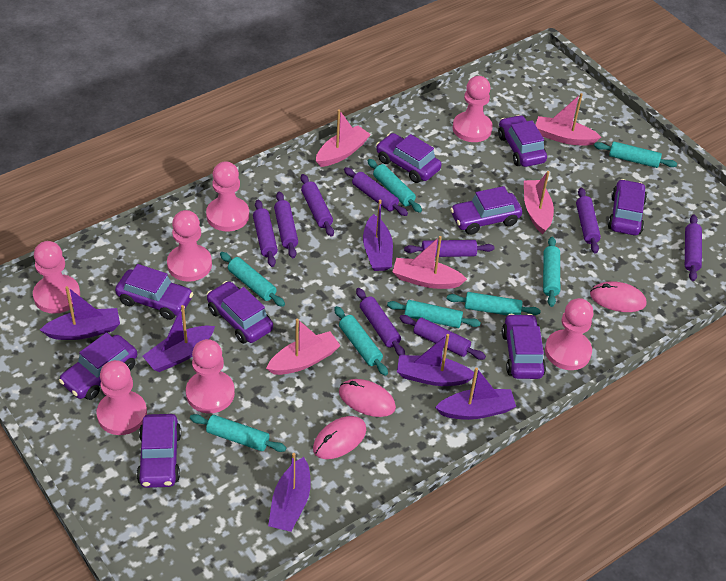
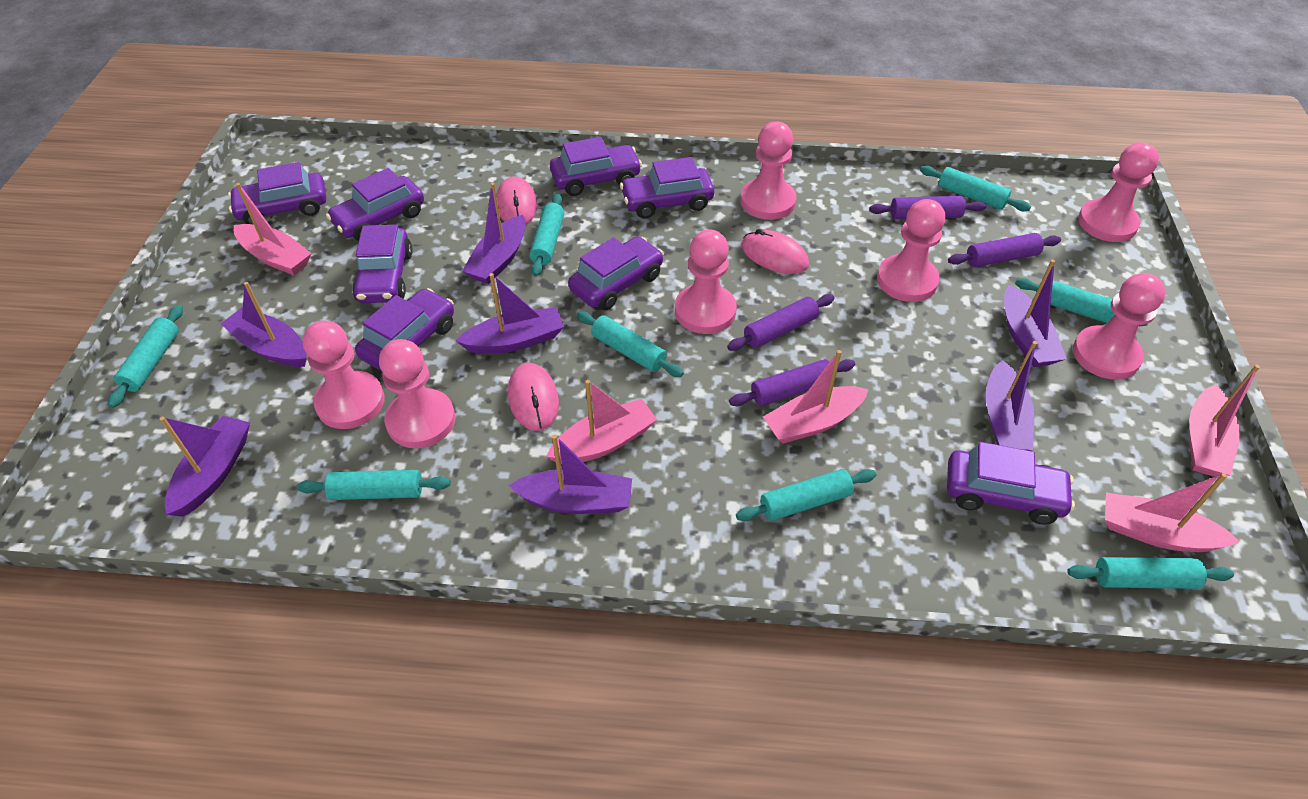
purple boat: 6 -> 7
purple car: 9 -> 8
purple rolling pin: 9 -> 4

